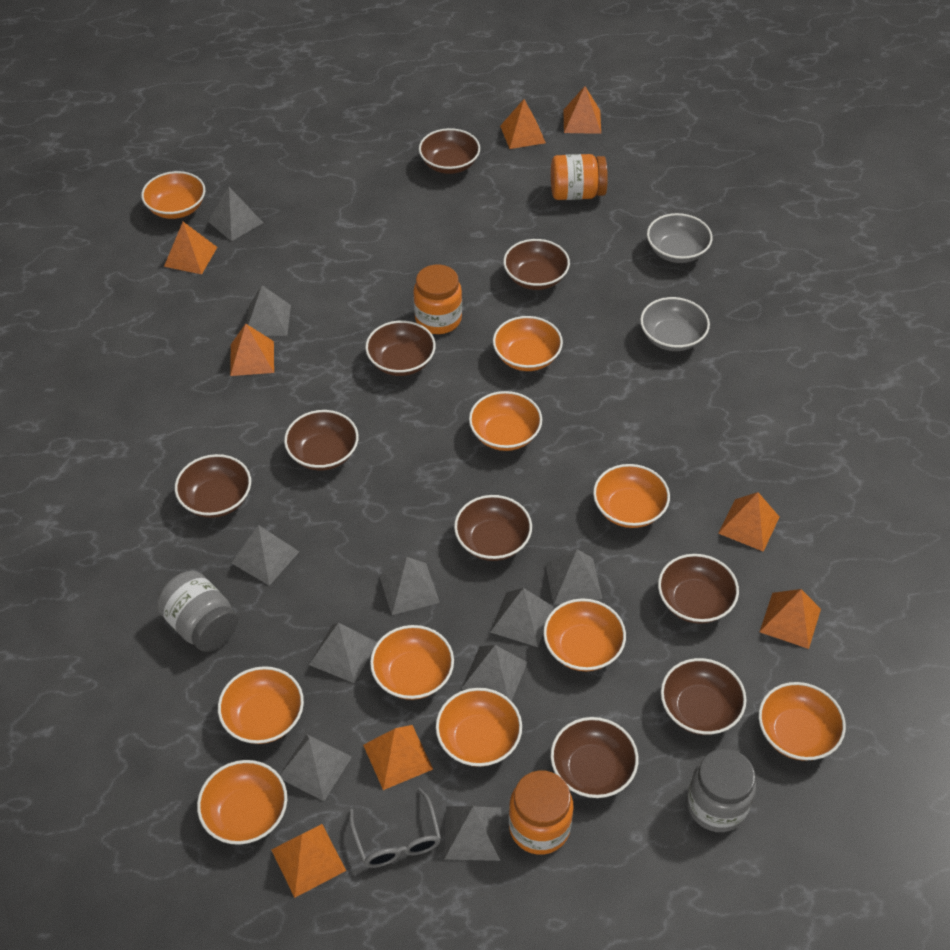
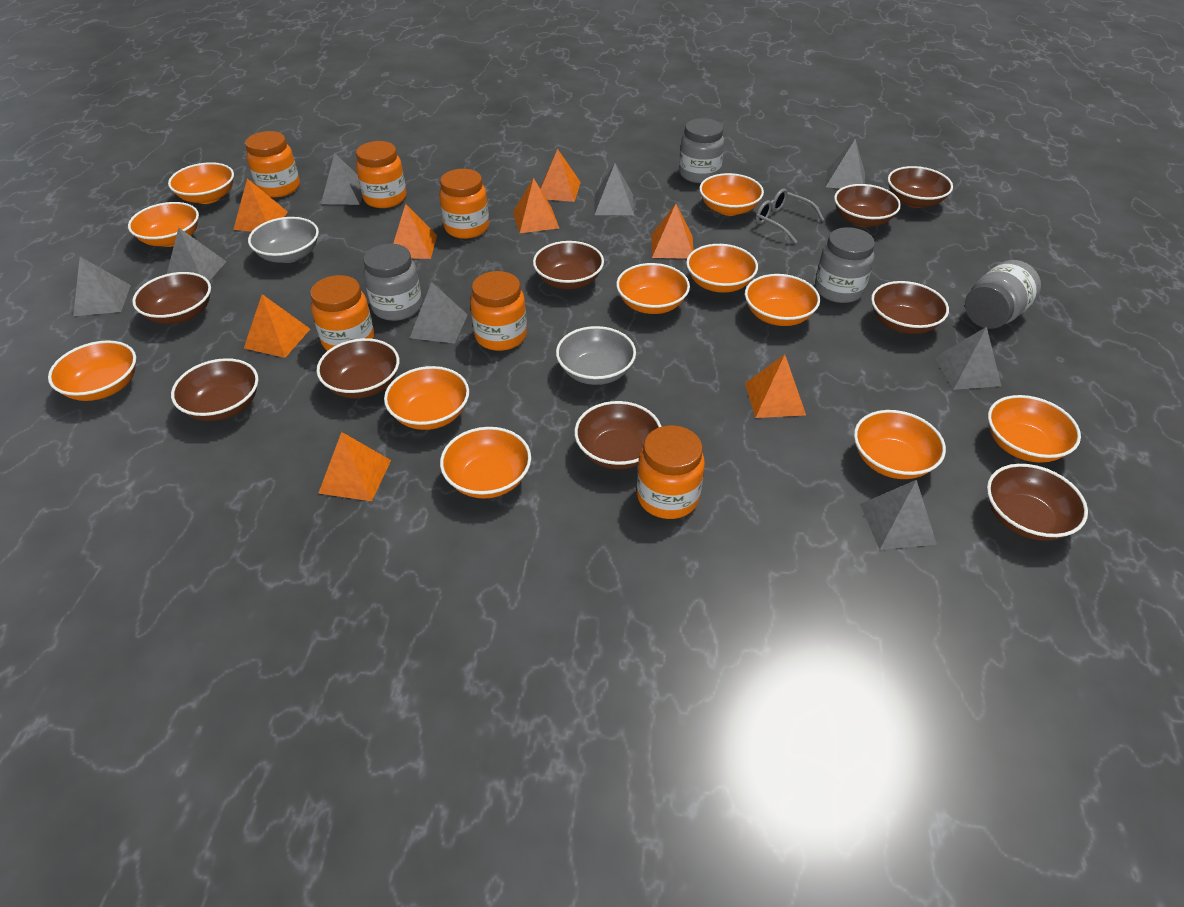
grey jar: 2 -> 4
grey pyramid: 10 -> 8
orange bowl: 10 -> 11
orange jar: 3 -> 6

